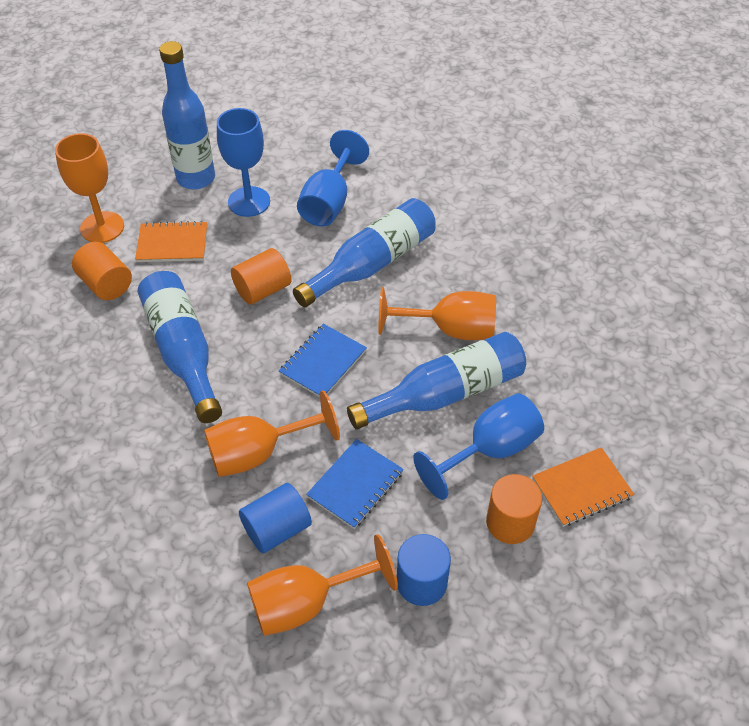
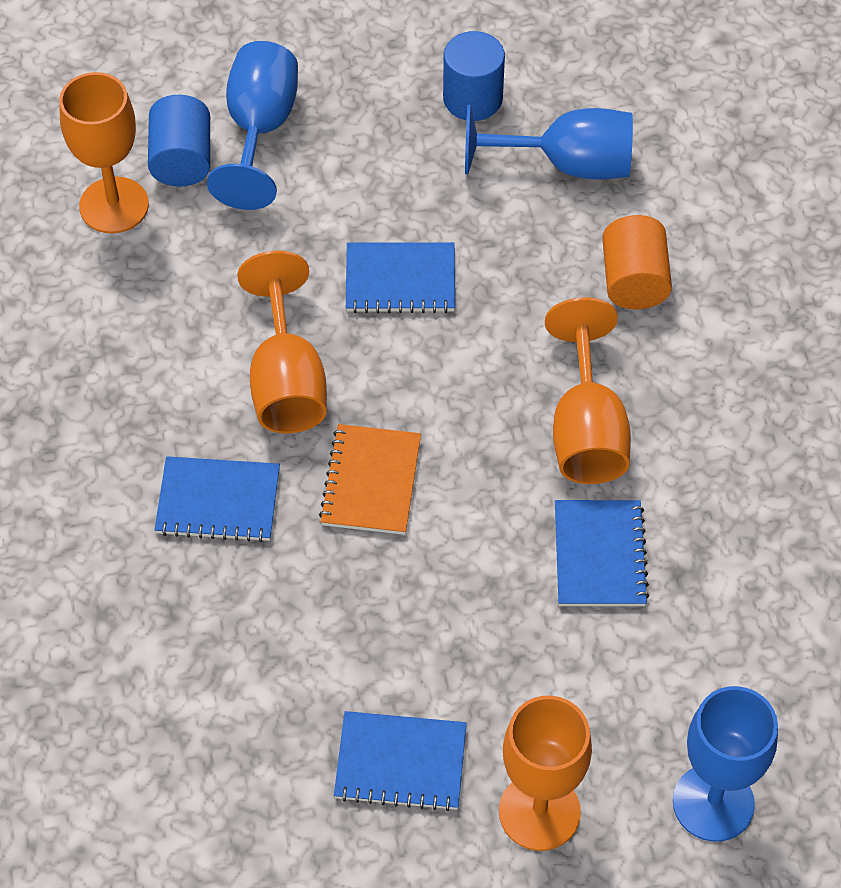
blue bottle: 4 -> 0
blue notebook: 2 -> 4
orange cylinder: 3 -> 1
orange notebook: 2 -> 1

